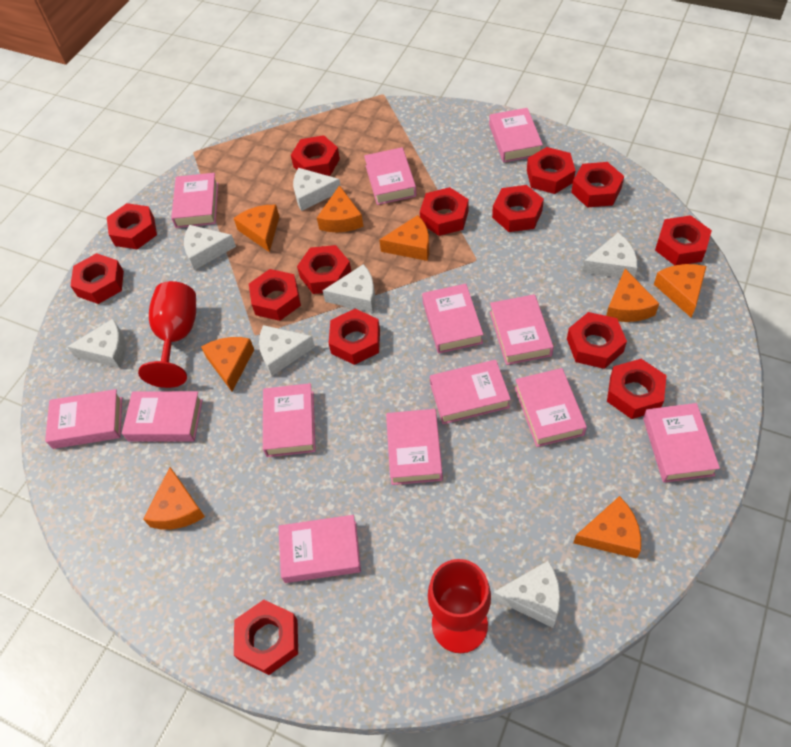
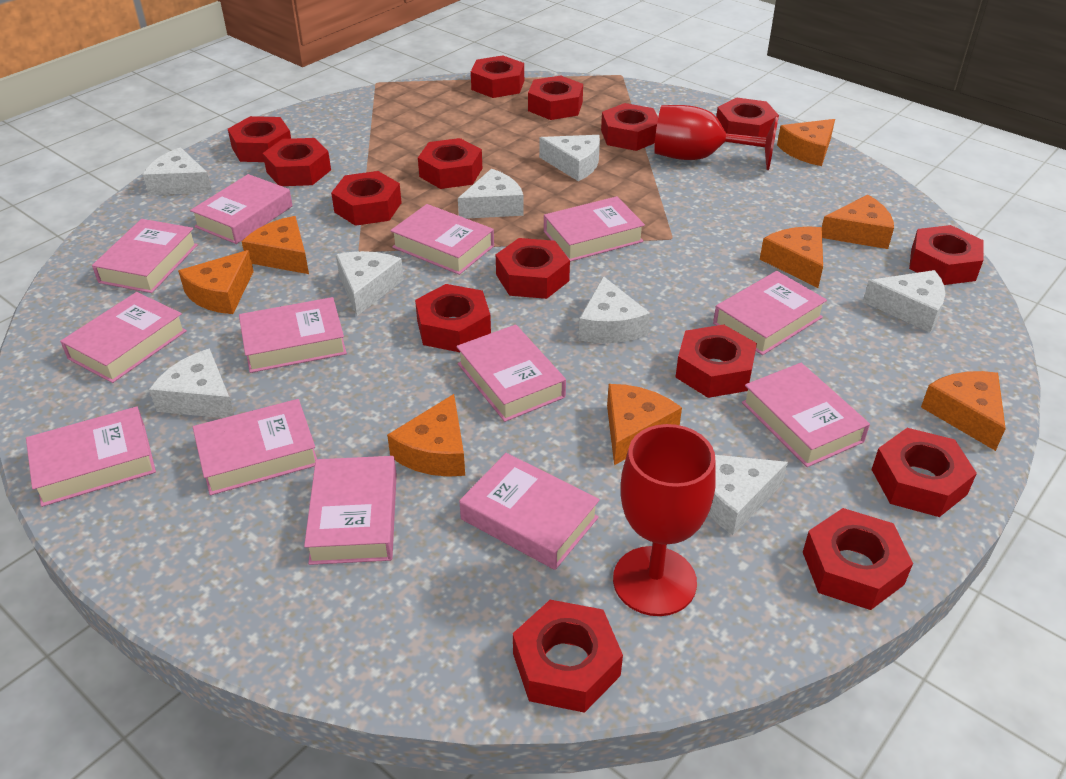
red nut: 14 -> 15
white cheese: 7 -> 8

